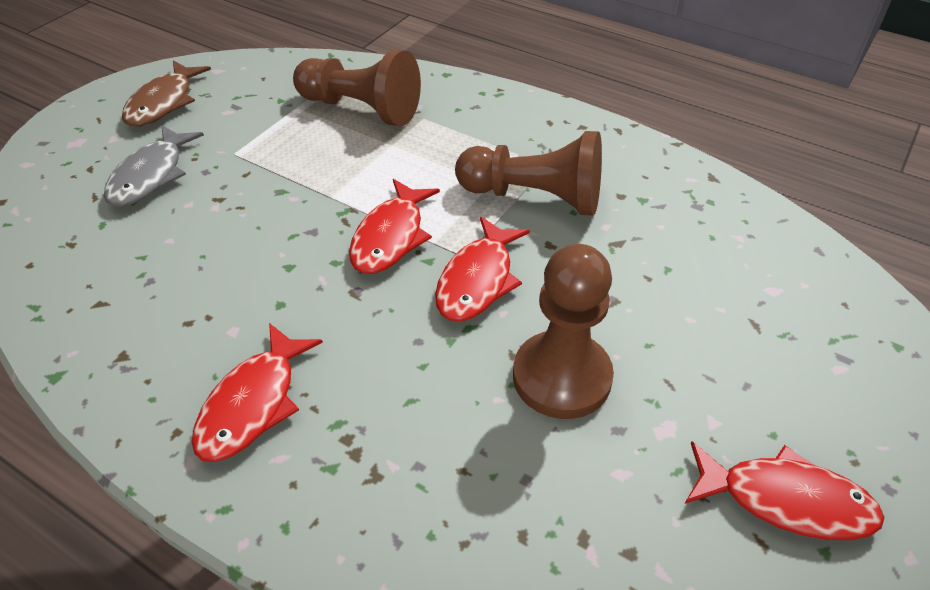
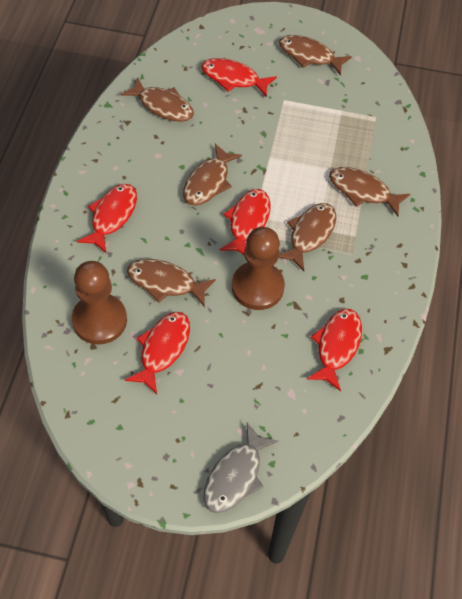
brown fish: 1 -> 6
brown pawn: 3 -> 2
red fish: 4 -> 5

